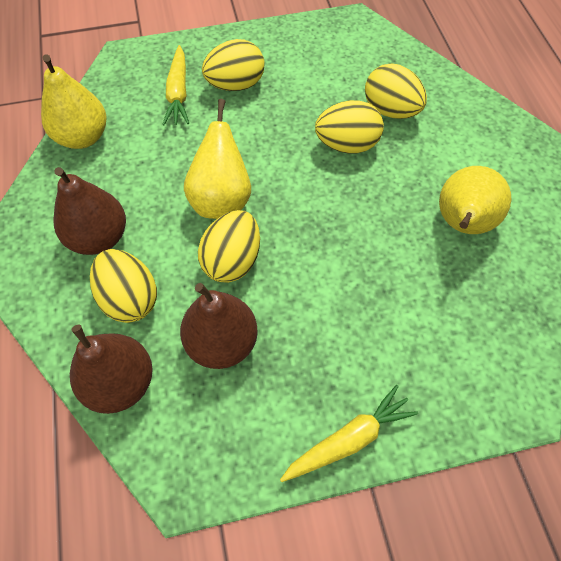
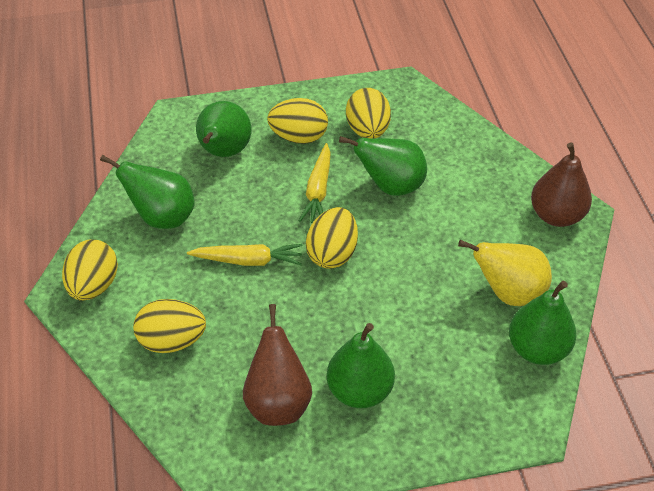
brown pear: 3 -> 2
green pear: 0 -> 5
yellow pear: 3 -> 1

